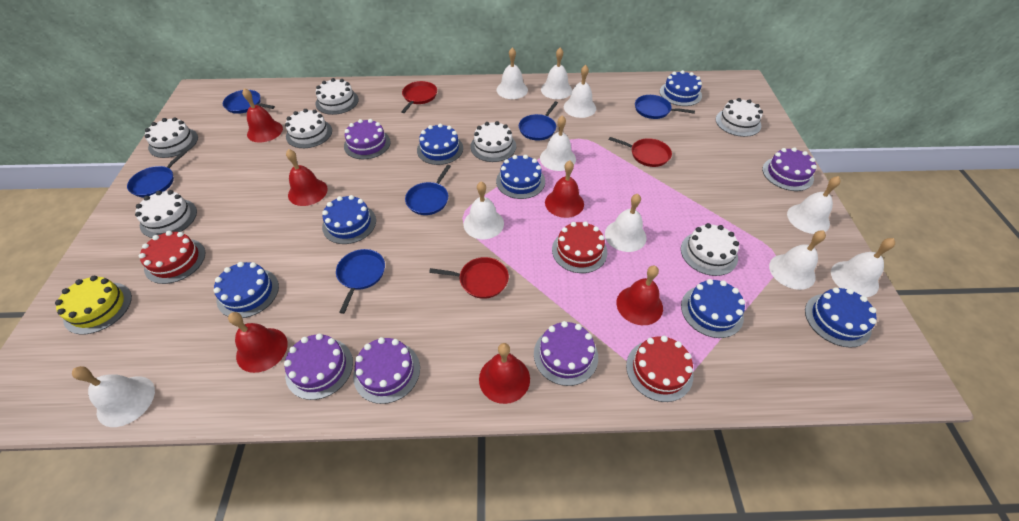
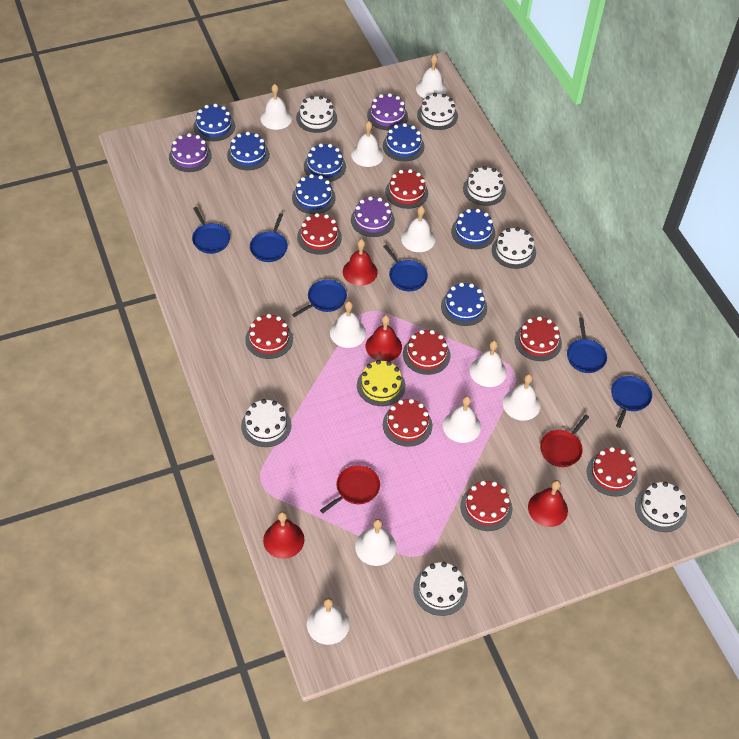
purple cake: 5 -> 3
red bell: 6 -> 4
red cake: 3 -> 8
red pan: 3 -> 2

